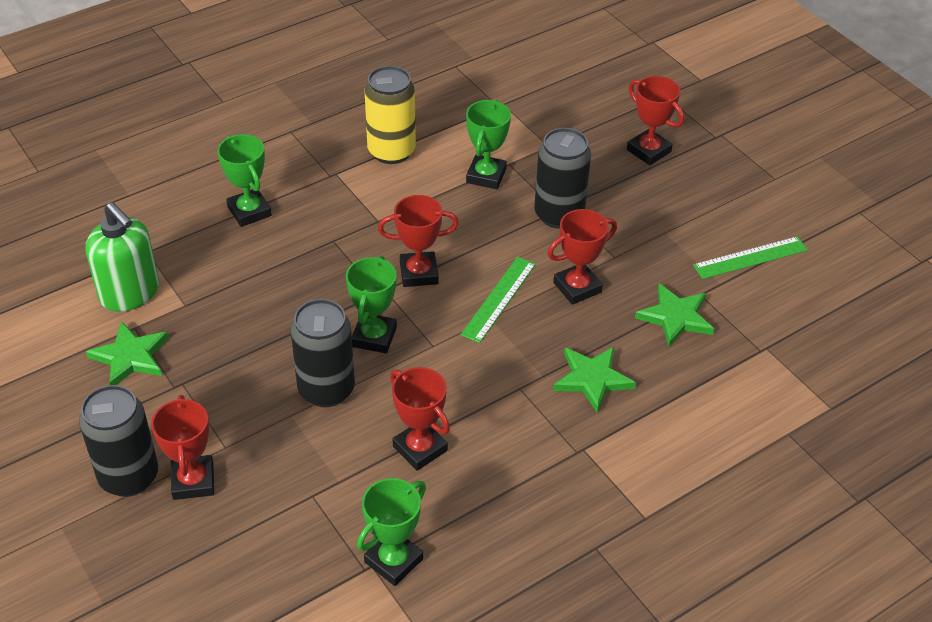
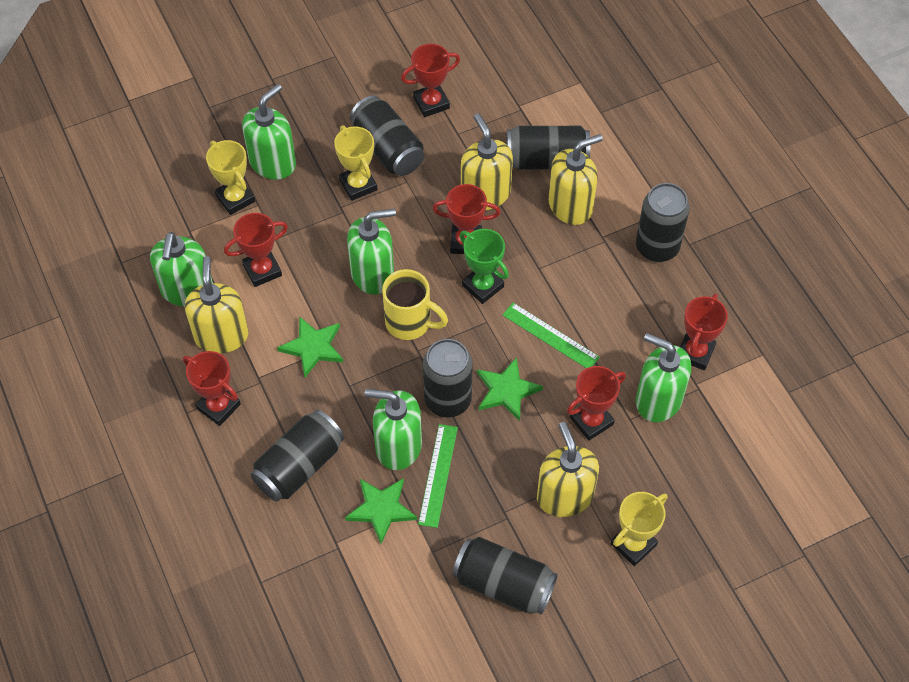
black can: 3 -> 6
green soap dispenser: 1 -> 5
green trophy: 4 -> 1
red trophy: 5 -> 6
yellow can: 1 -> 0
yellow mug: 0 -> 1
yellow soap dispenser: 0 -> 4
yellow trophy: 0 -> 3

